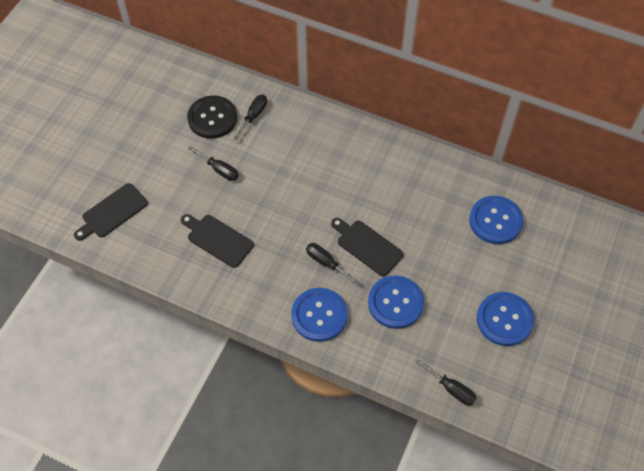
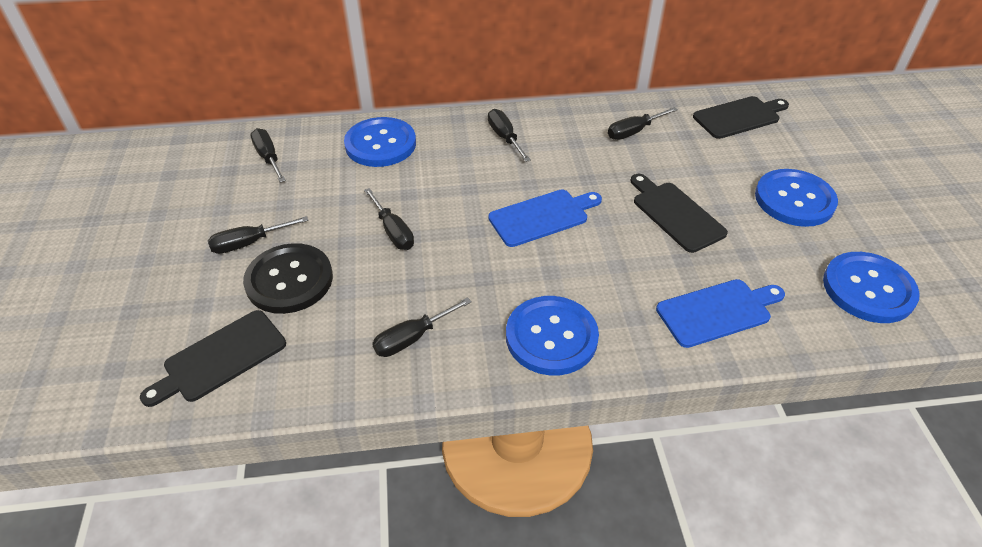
black screwdriver: 4 -> 6
blue cutting board: 0 -> 2

